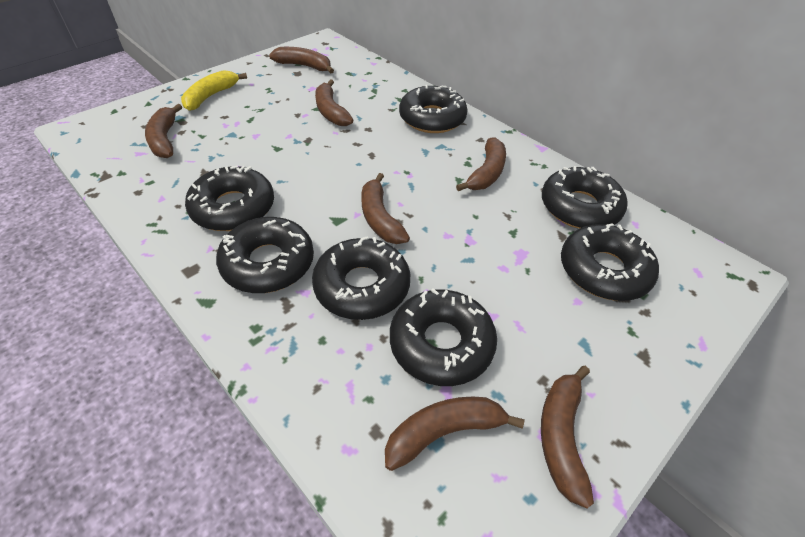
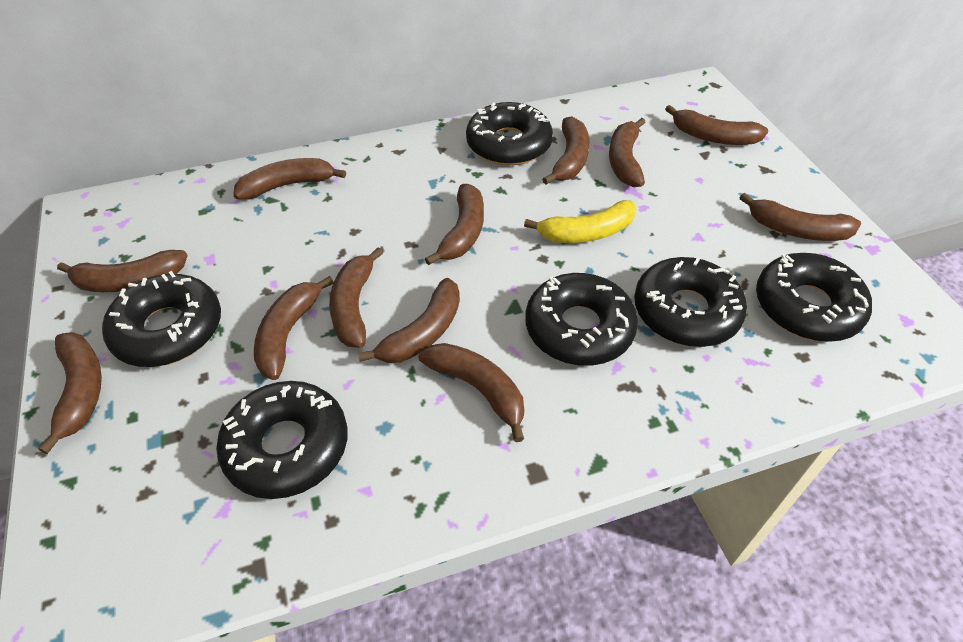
black donut: 7 -> 6
brown banana: 7 -> 12

